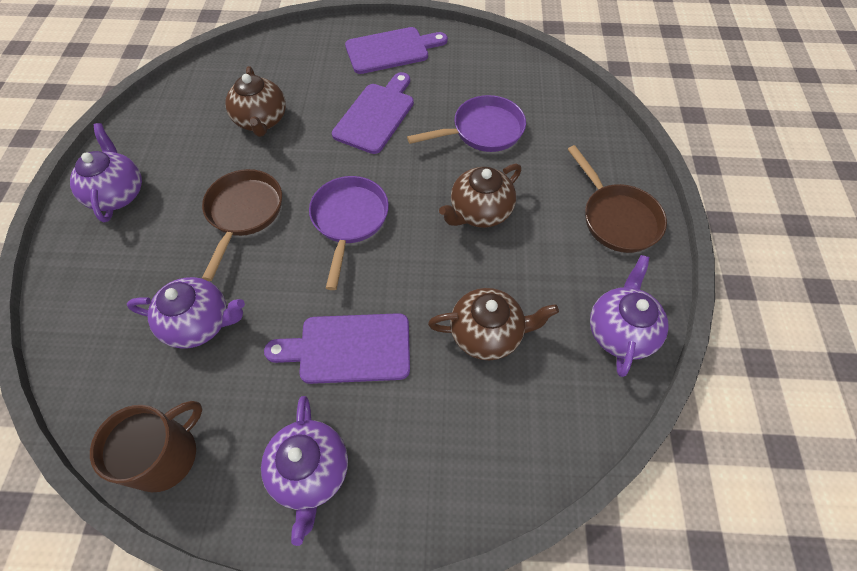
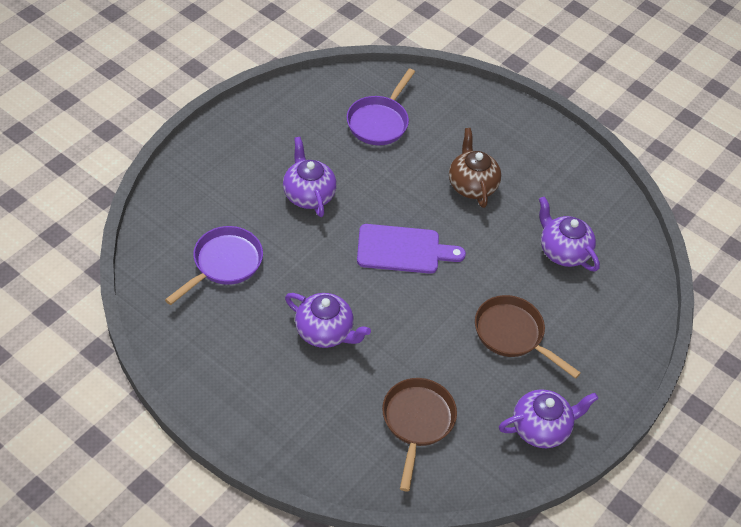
brown mug: 1 -> 0
brown teapot: 3 -> 1
purple cutting board: 3 -> 1

